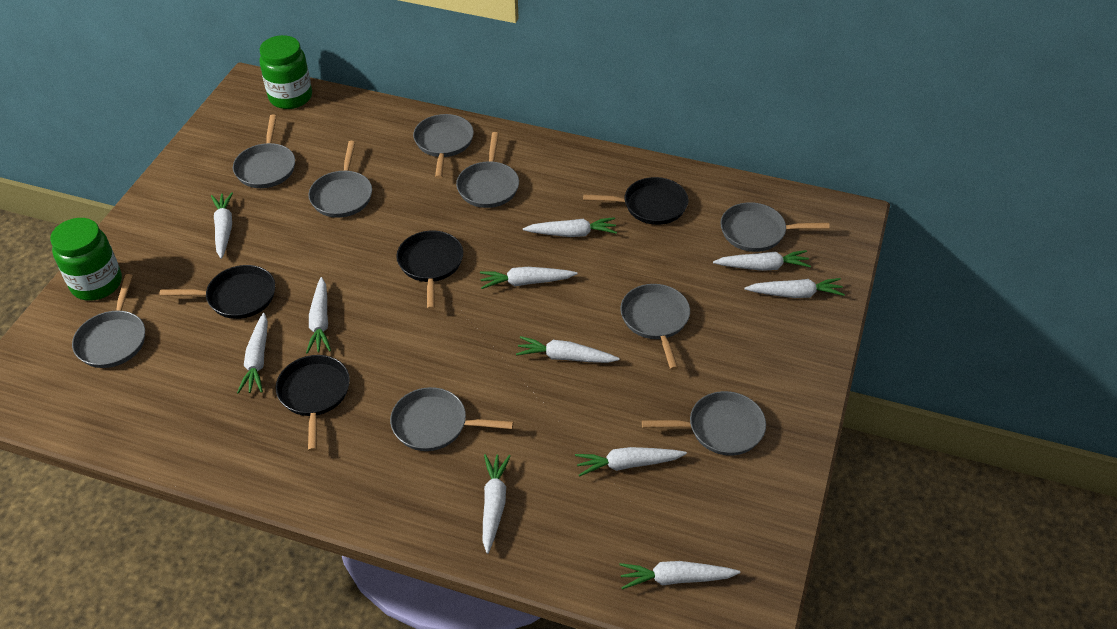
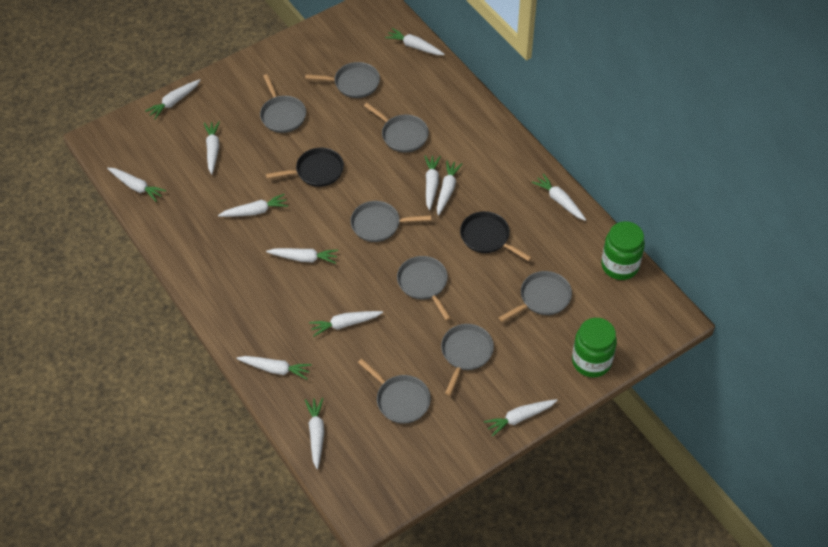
black pan: 4 -> 2
grey pan: 9 -> 8
white carrot: 11 -> 13

